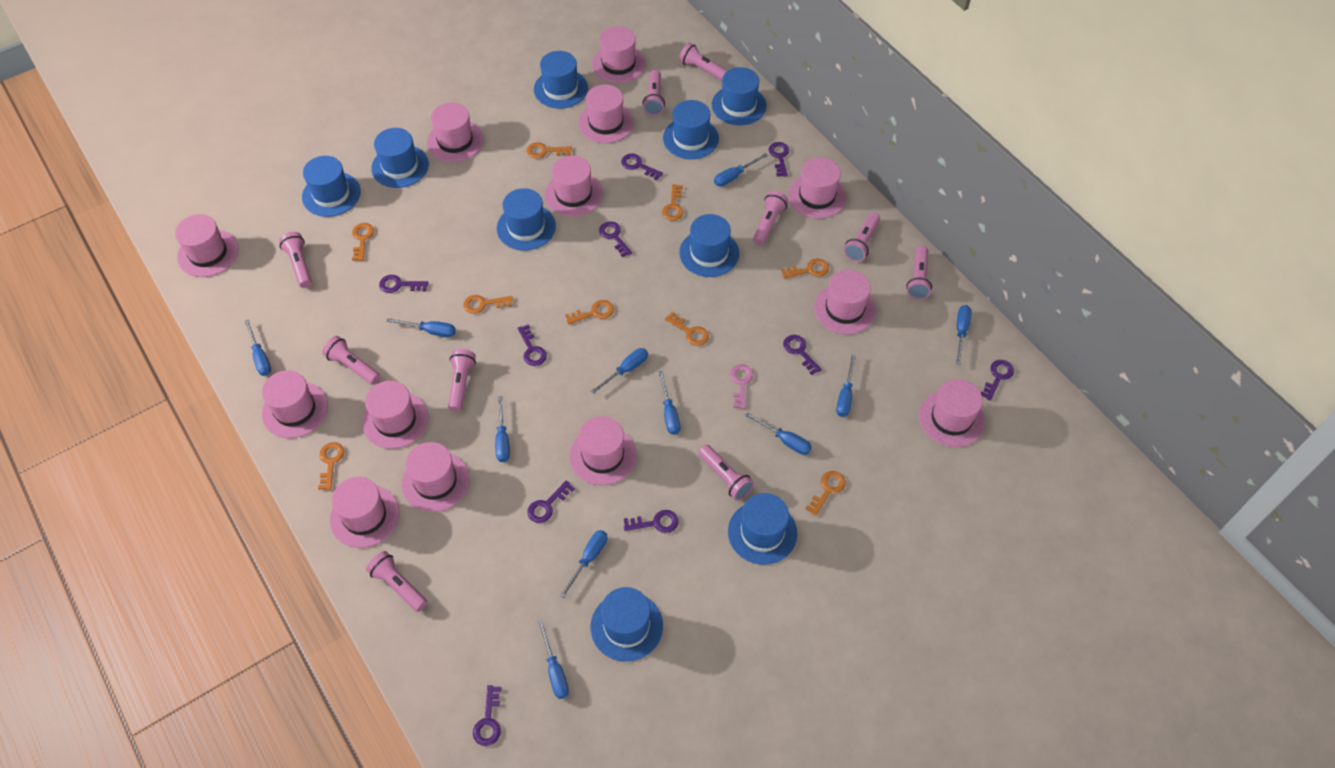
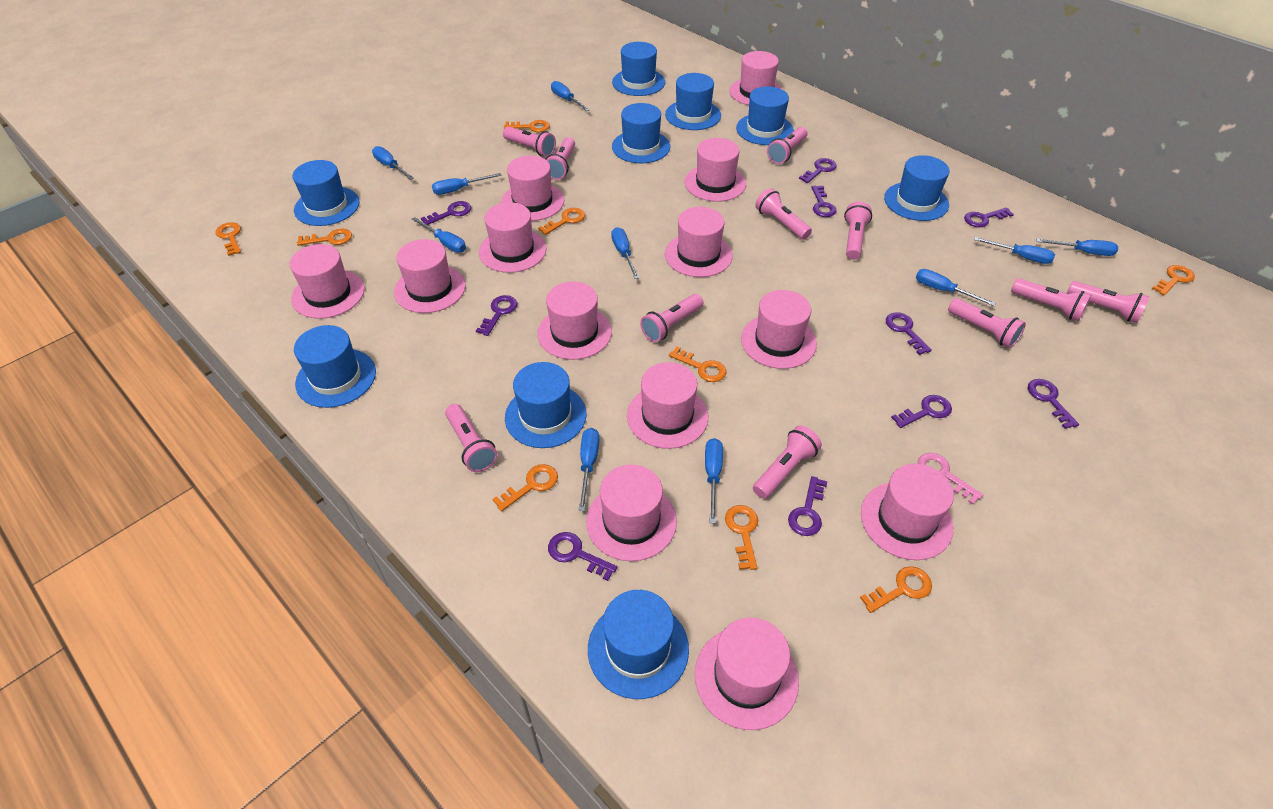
blue screwdriver: 11 -> 10
pink flashlight: 10 -> 11

